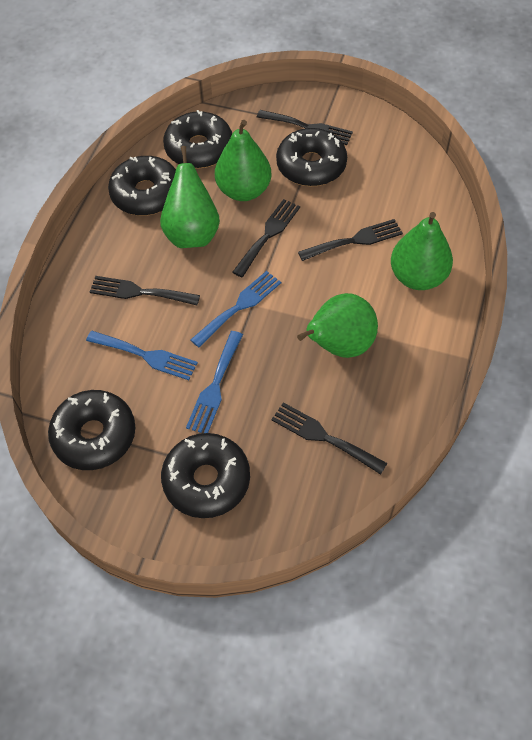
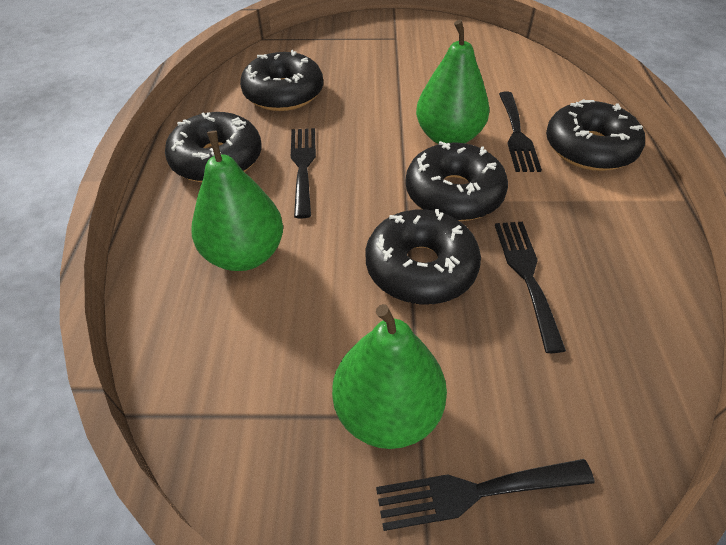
black fork: 5 -> 4
blue fork: 3 -> 0
green pear: 4 -> 3

